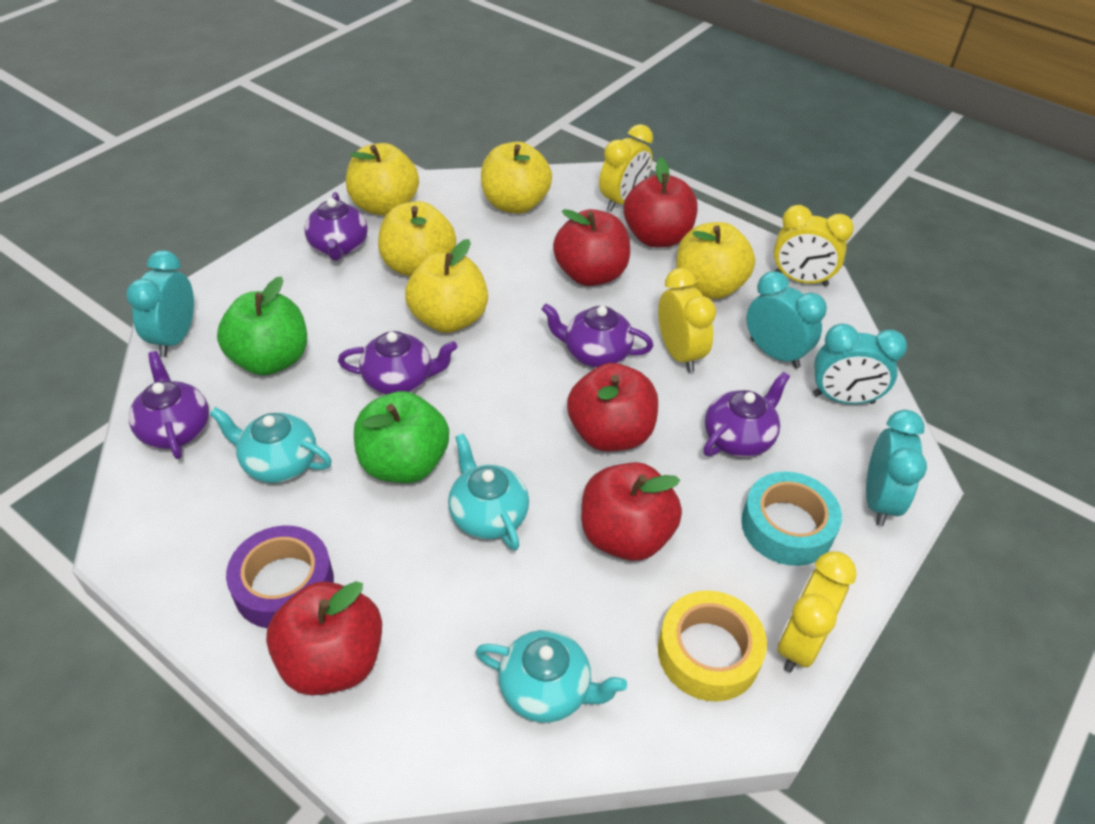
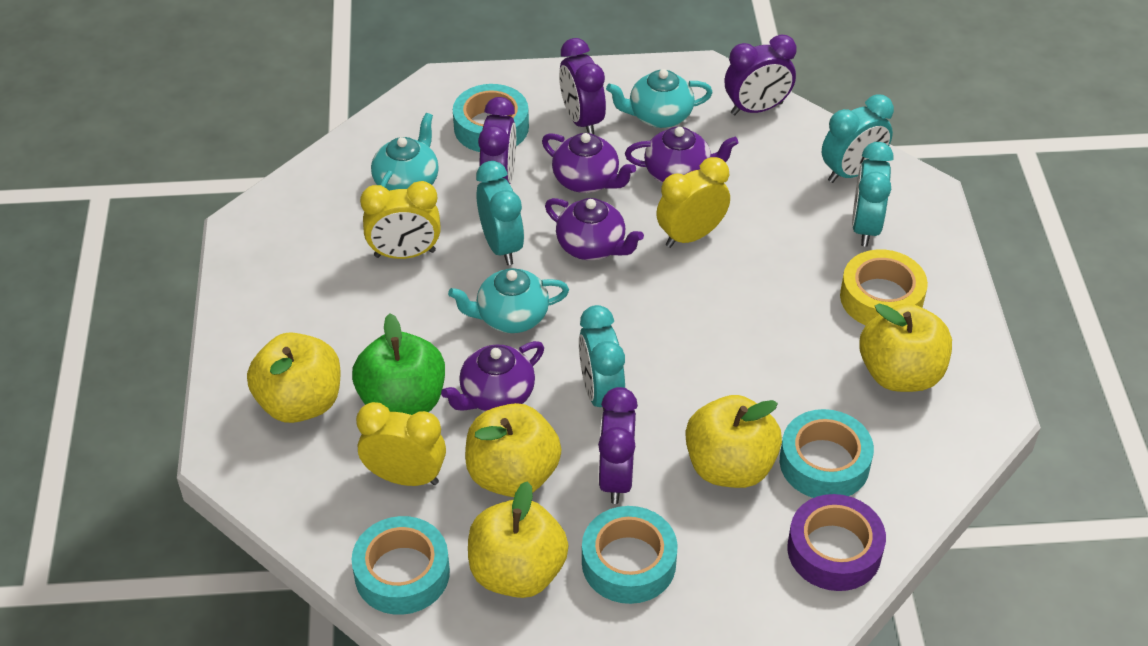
green apple: 2 -> 1
purple clock: 0 -> 4
purple teapot: 5 -> 4
red apple: 5 -> 0
turquoise tape: 1 -> 4
yellow clock: 4 -> 3

